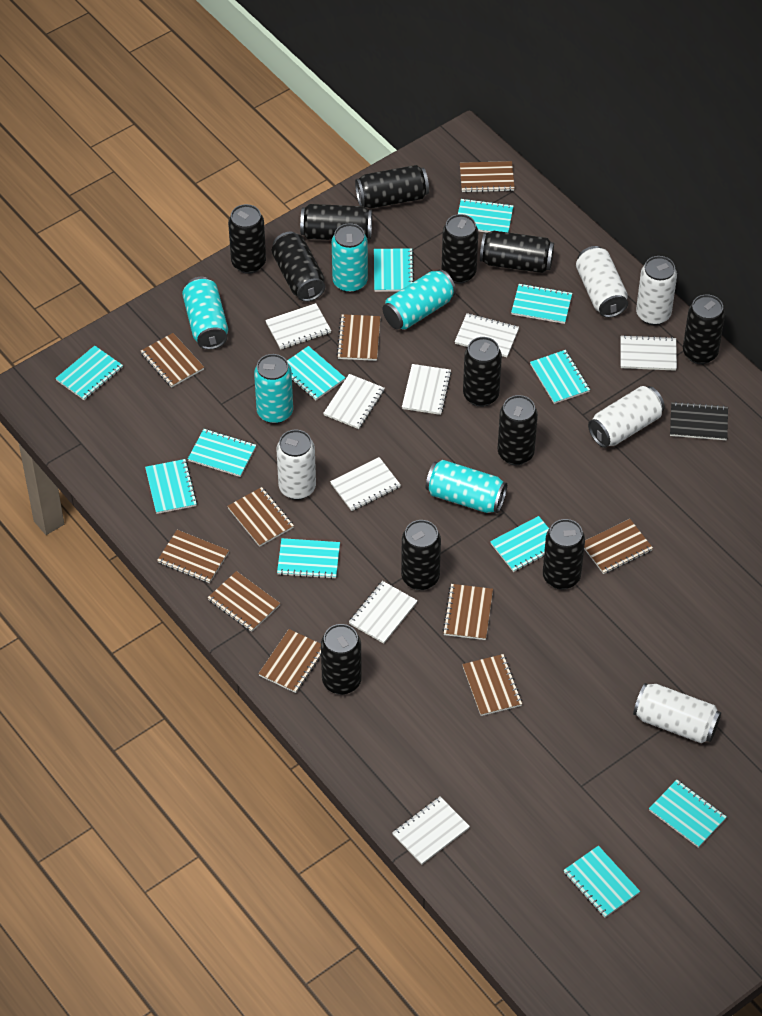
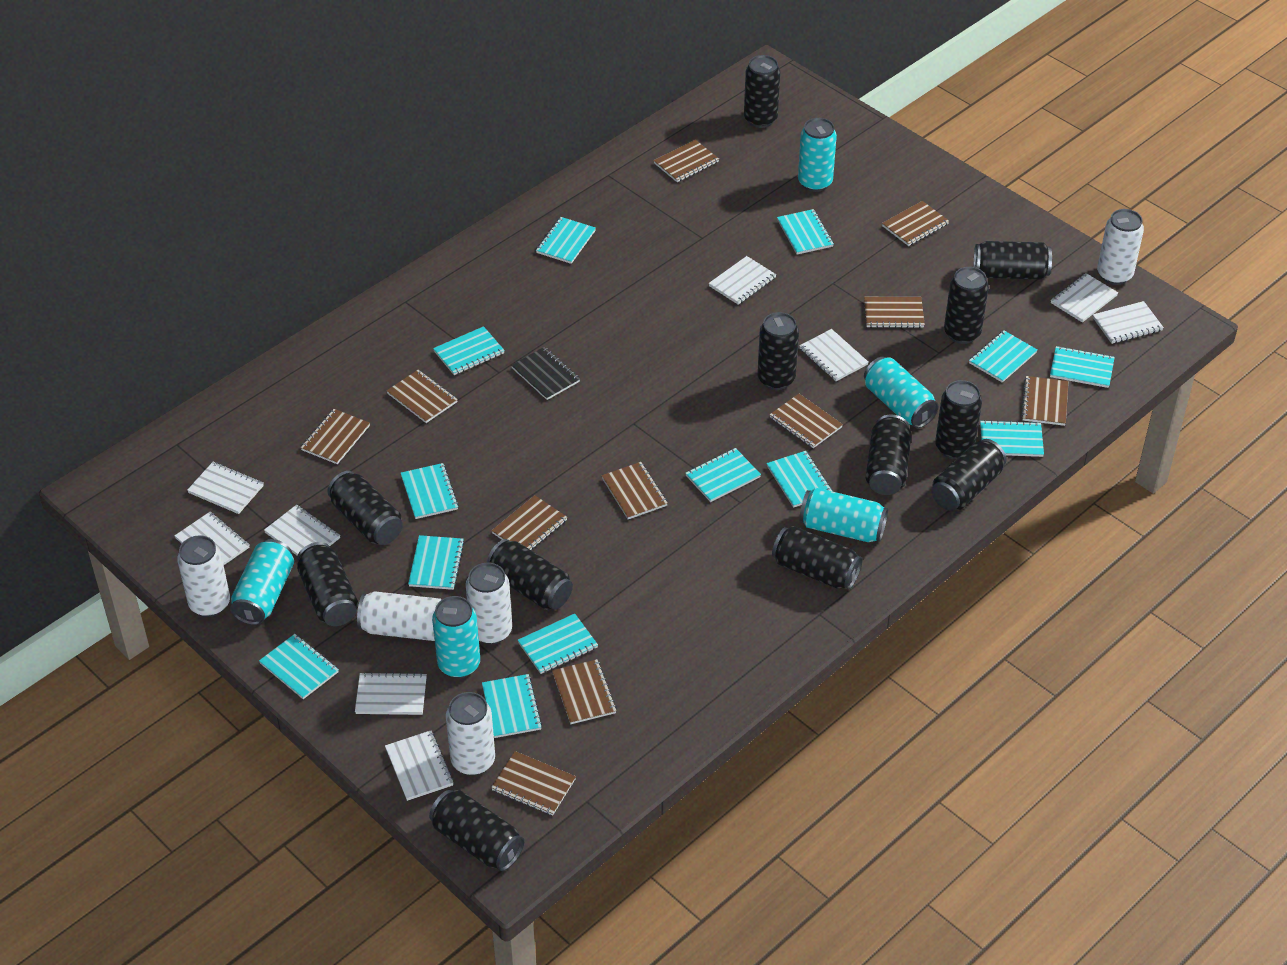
brown notebook: 10 -> 11
turquoise notebook: 12 -> 13
white notebook: 8 -> 9

